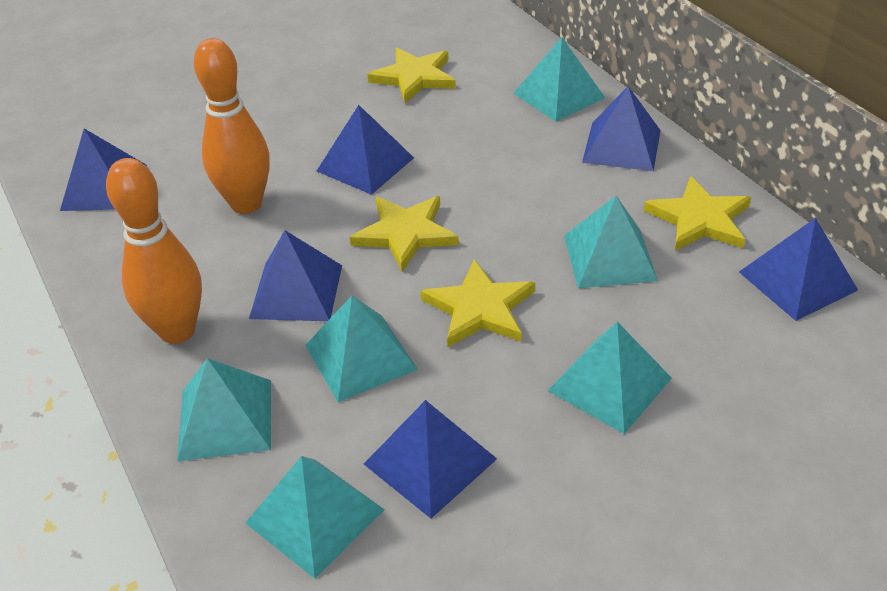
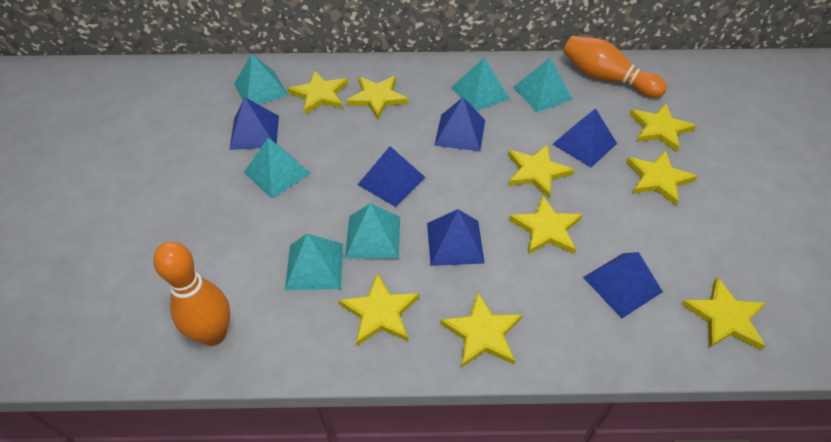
yellow star: 4 -> 9

